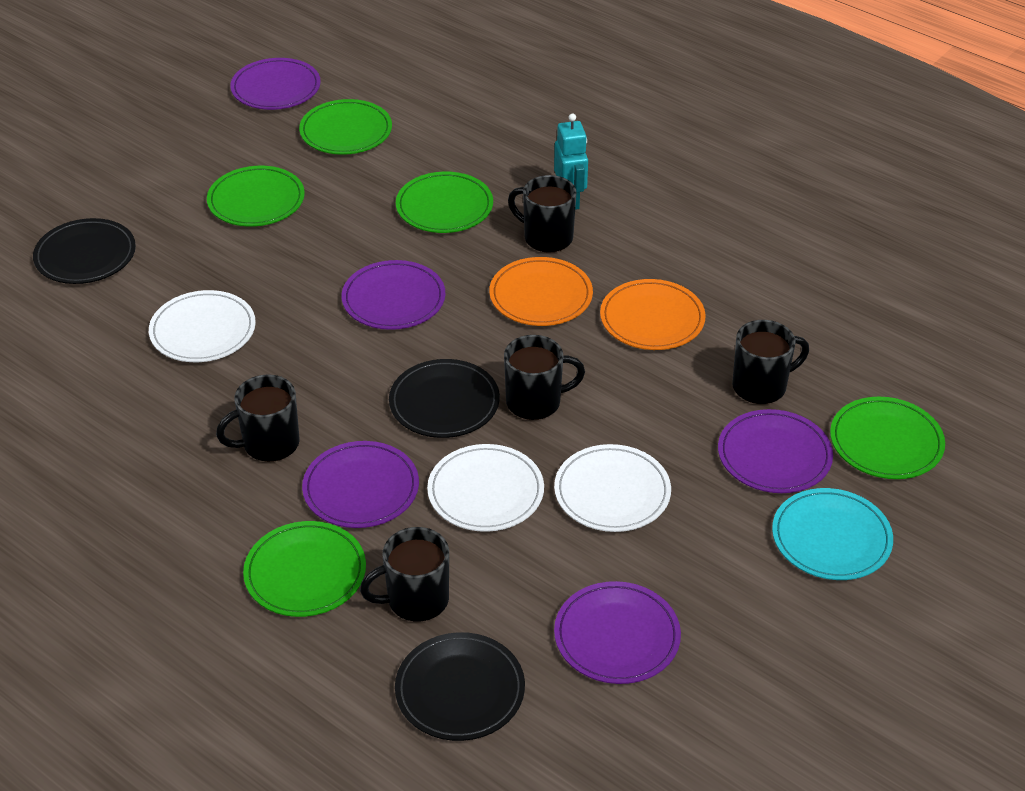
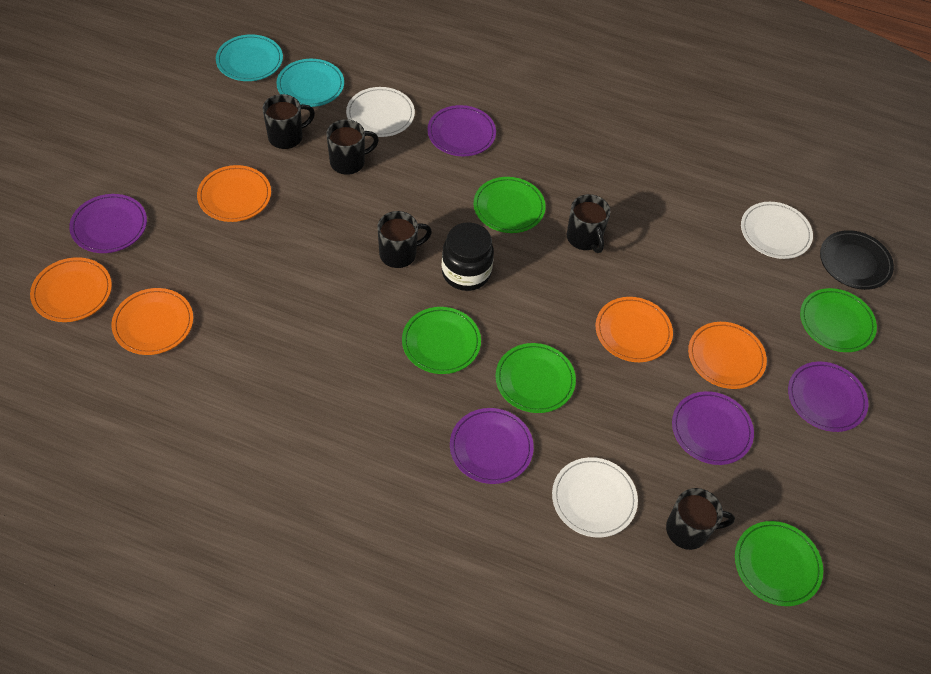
black jar: 0 -> 1
black plate: 3 -> 1
orange plate: 2 -> 5
turquoise plate: 1 -> 2
turquoise robot: 1 -> 0

